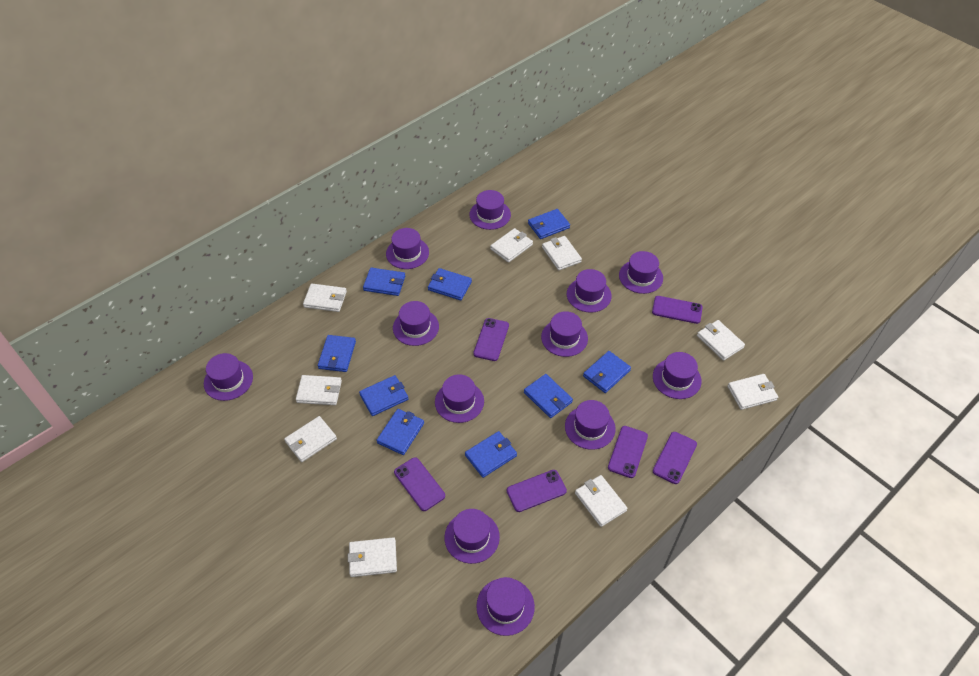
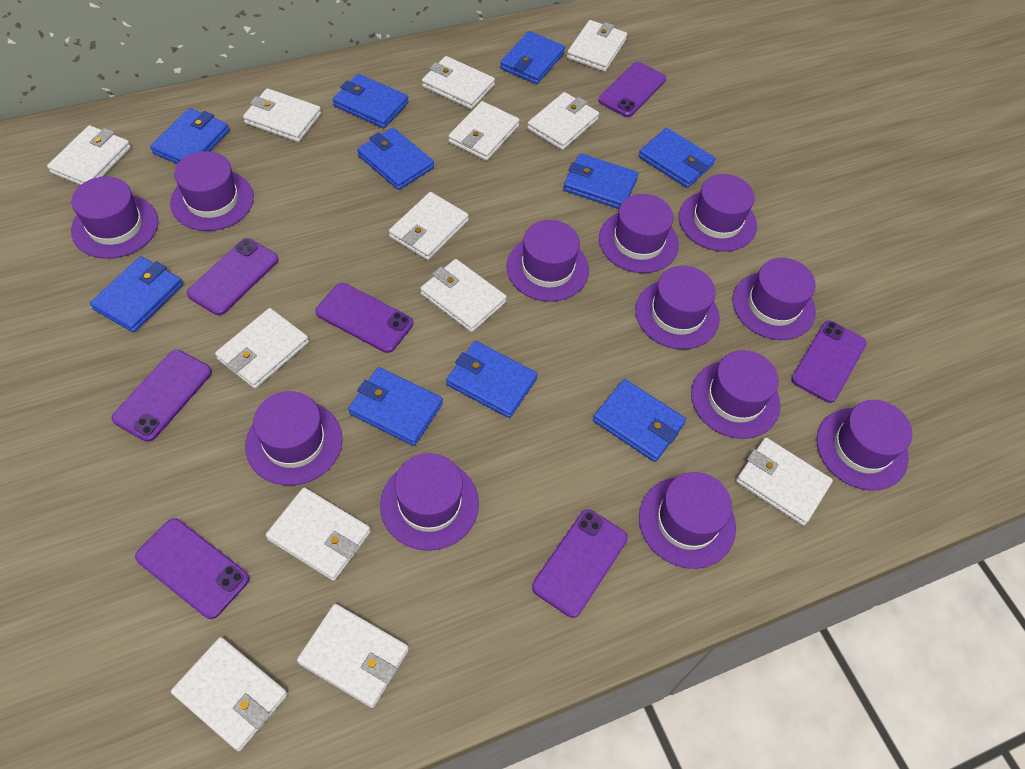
blue wallet: 9 -> 10
purple phone: 6 -> 7
white wallet: 9 -> 13

